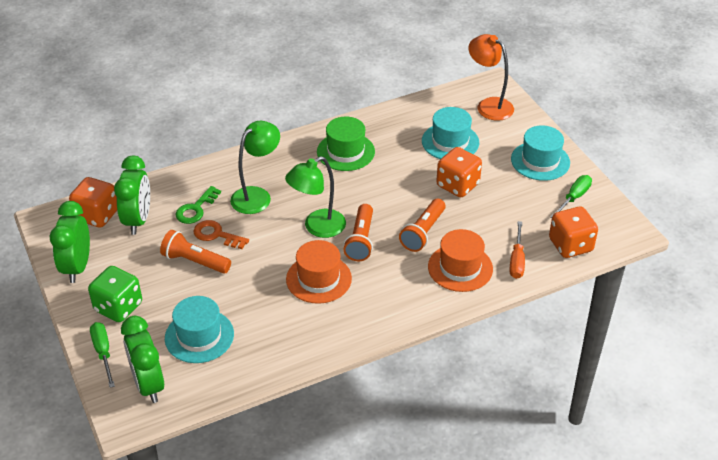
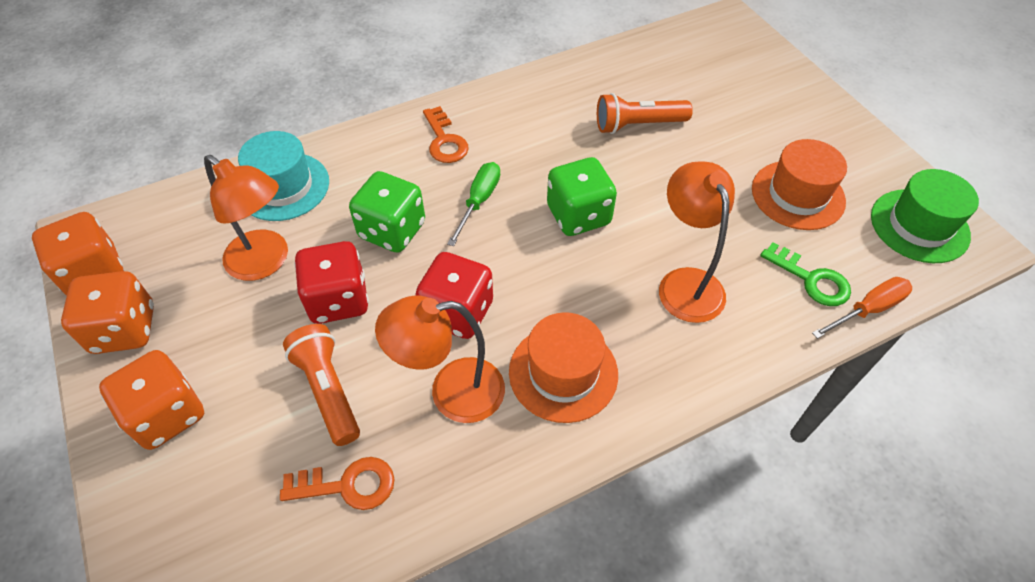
green clock: 3 -> 0
green dice: 1 -> 2
green lamp: 2 -> 0
green screwdriver: 2 -> 1
orange flashlight: 3 -> 2
orange key: 1 -> 2
orange lamp: 1 -> 3
red dice: 0 -> 2
turquoise hat: 3 -> 1

